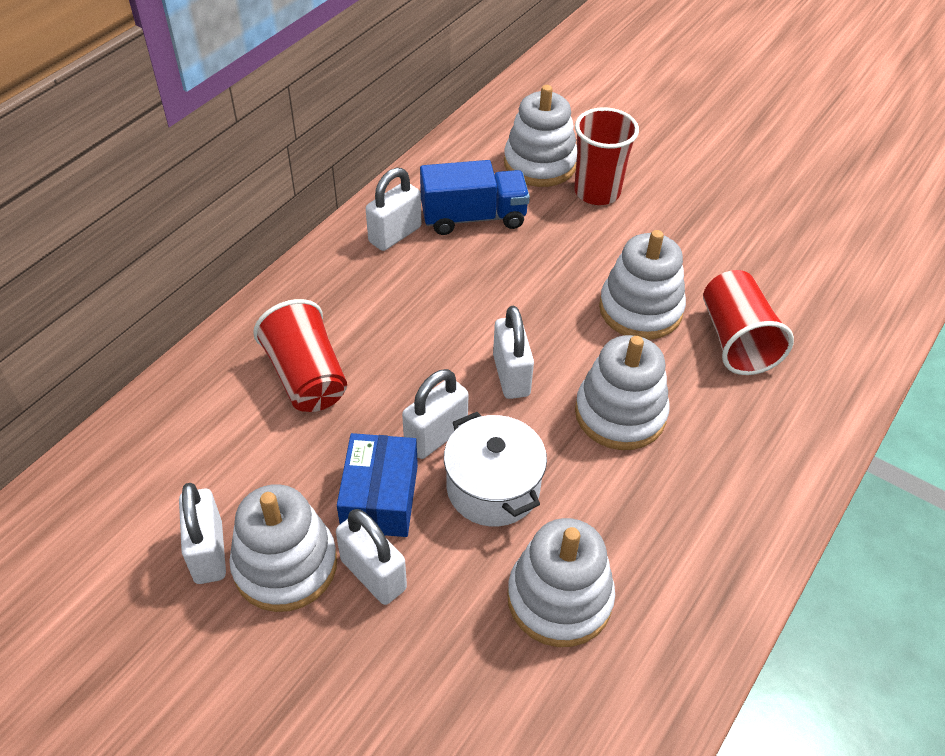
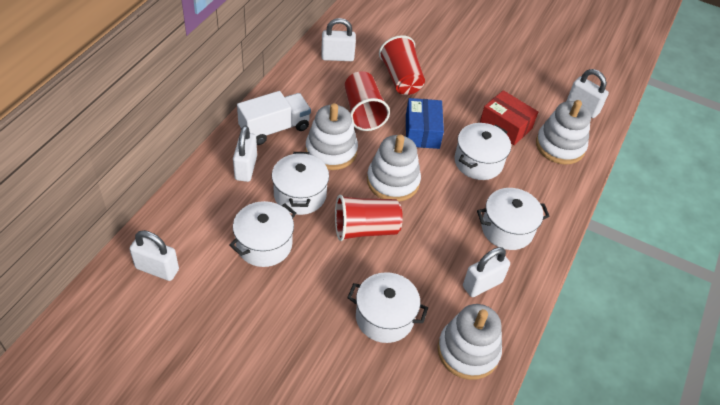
blue truck: 1 -> 0
red box: 0 -> 1
white pot: 1 -> 5
white stacking toy: 5 -> 4
white truck: 0 -> 1

